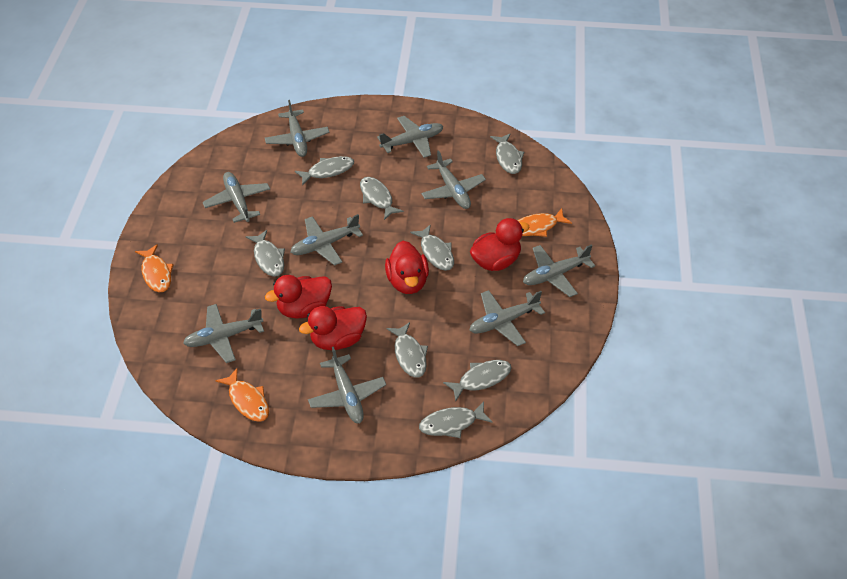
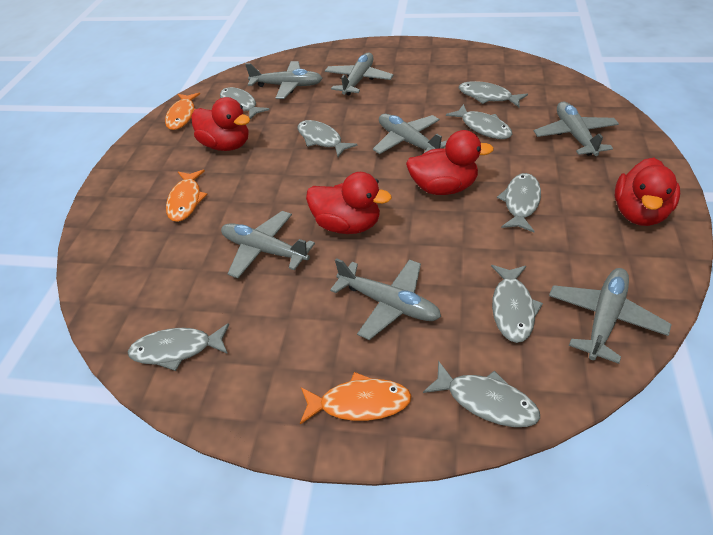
grey plane: 9 -> 7

